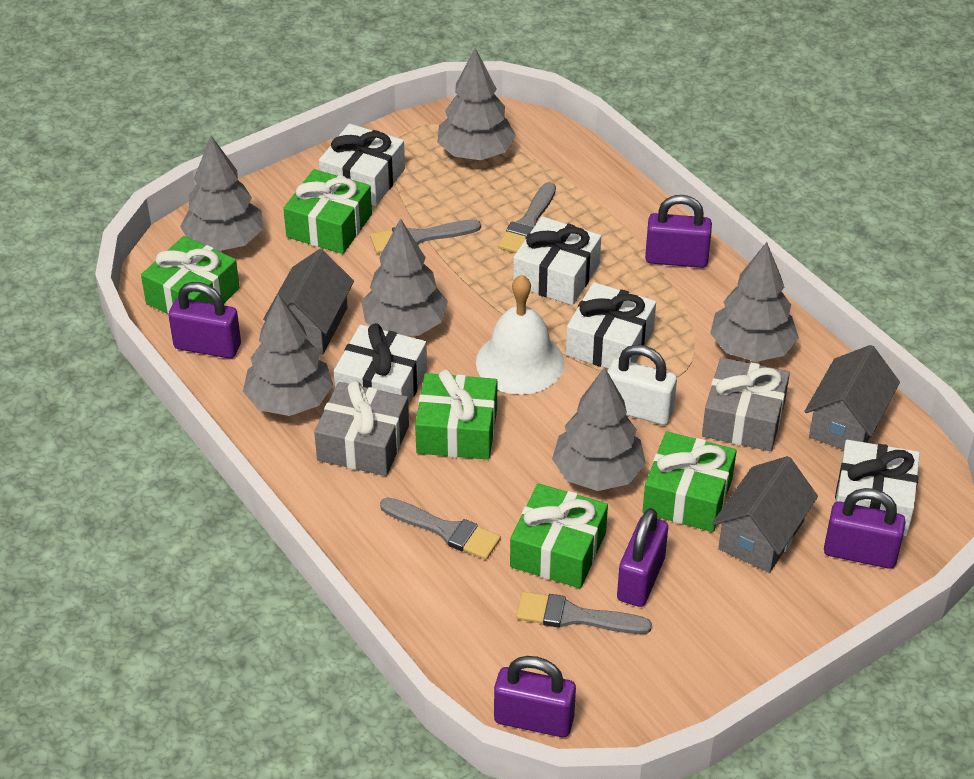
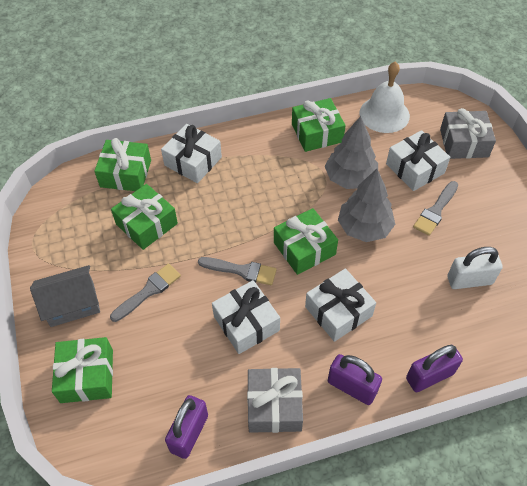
grey brush: 4 -> 3
grey house: 3 -> 1
grey tree: 6 -> 2
purple padlock: 5 -> 3
white gift: 5 -> 4

